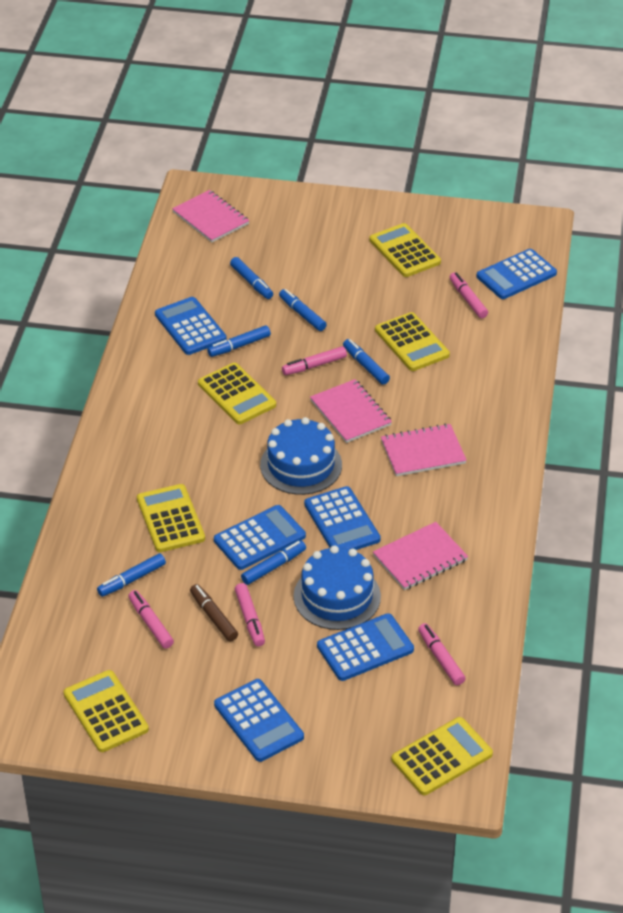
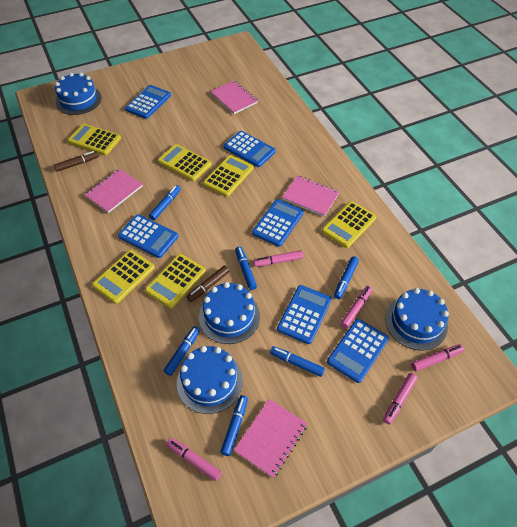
blue cake: 2 -> 4
brown marker: 1 -> 2

